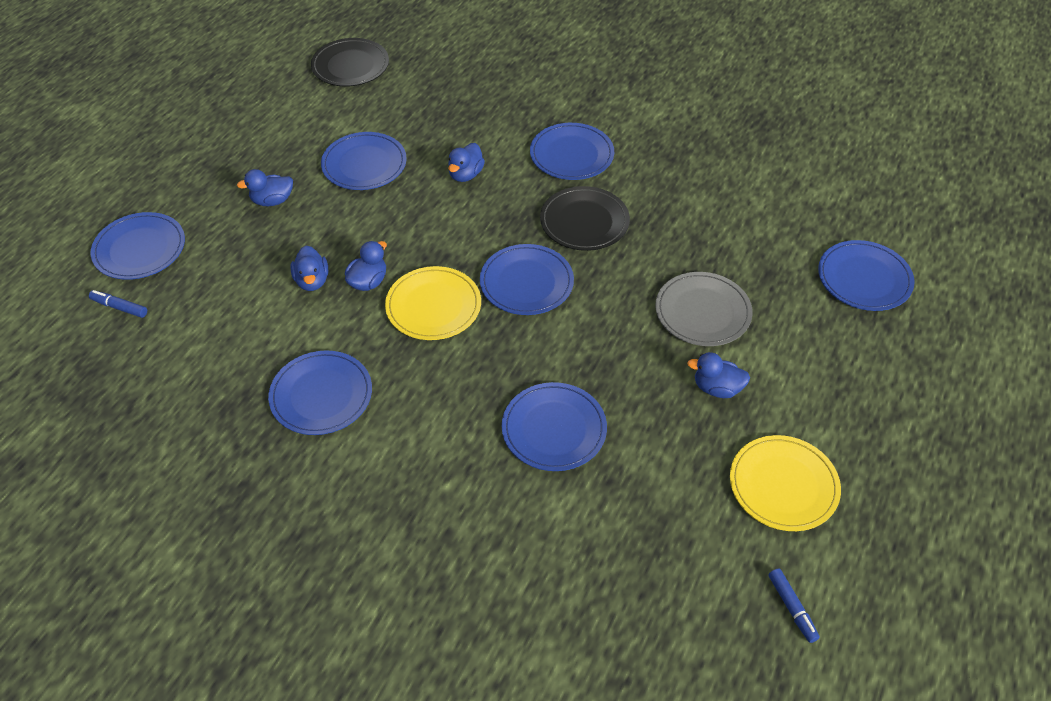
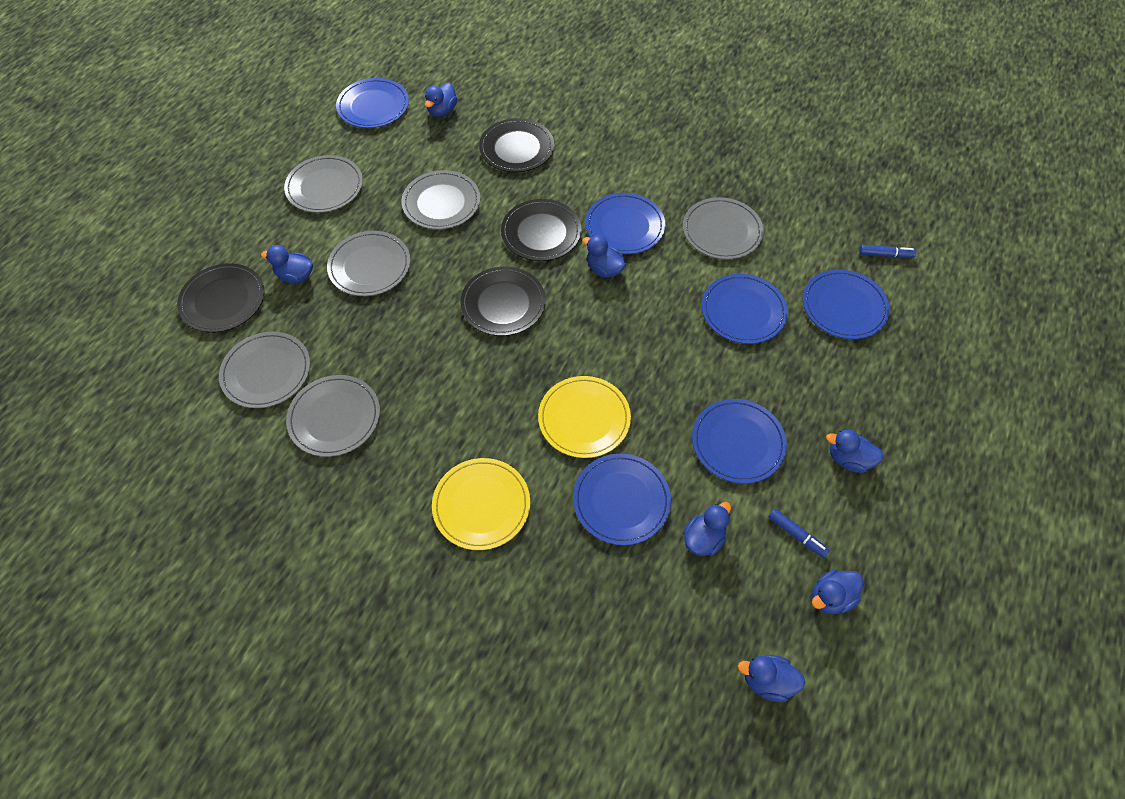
black plate: 2 -> 4
blue duck: 5 -> 7
blue plate: 7 -> 6
grey plate: 1 -> 6

